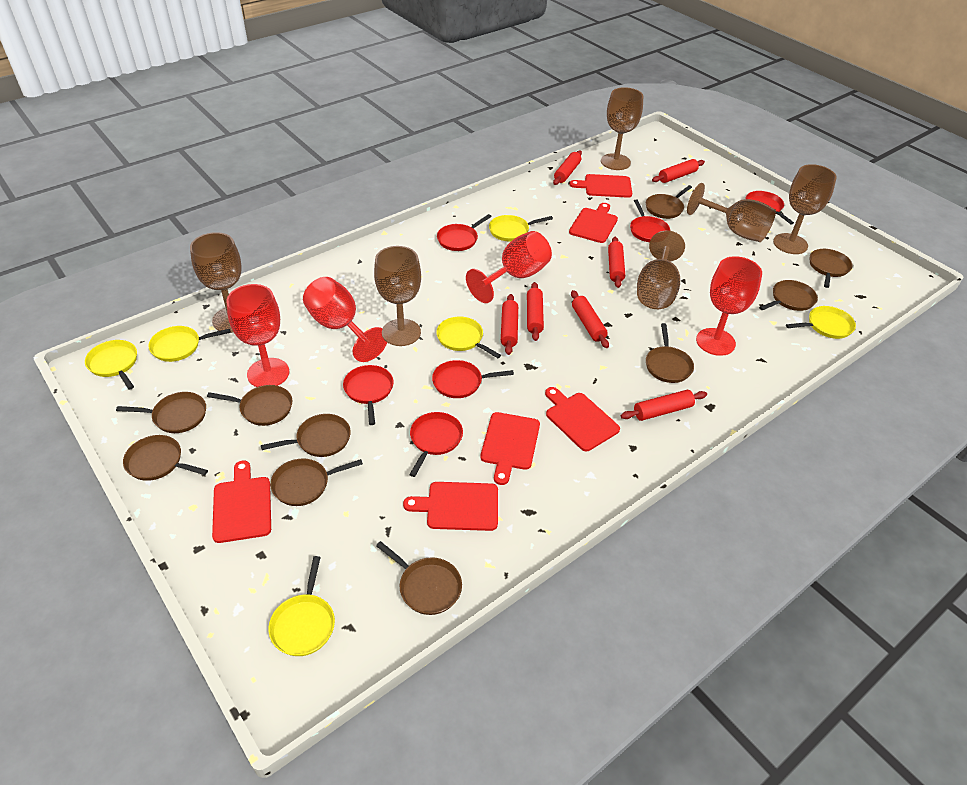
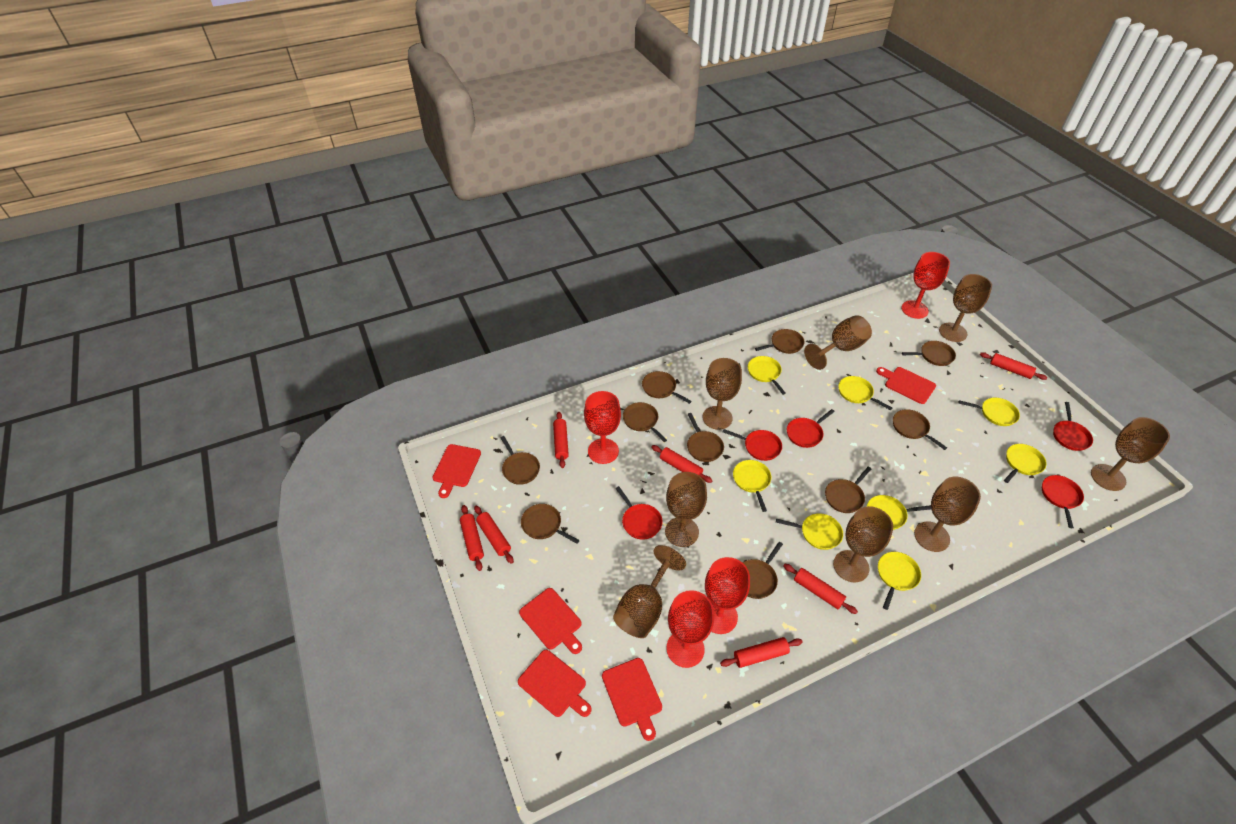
brown goblet: 6 -> 8
red cutting board: 6 -> 5
red pan: 6 -> 5
yellow pan: 6 -> 8

